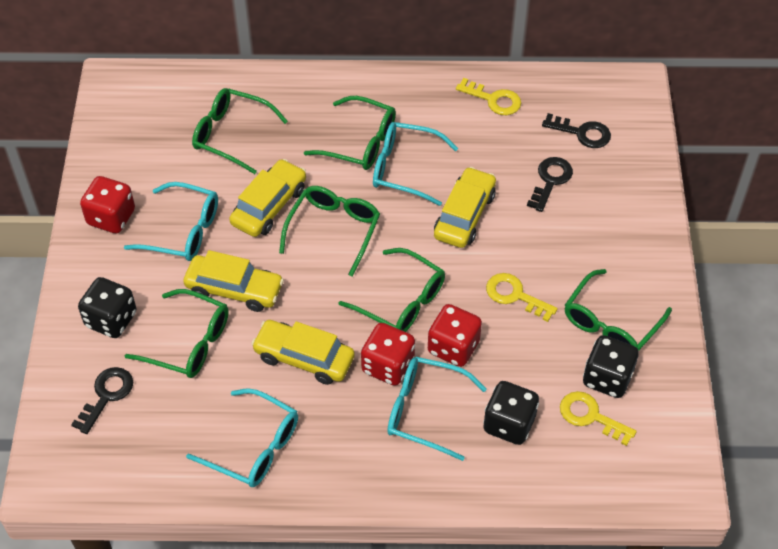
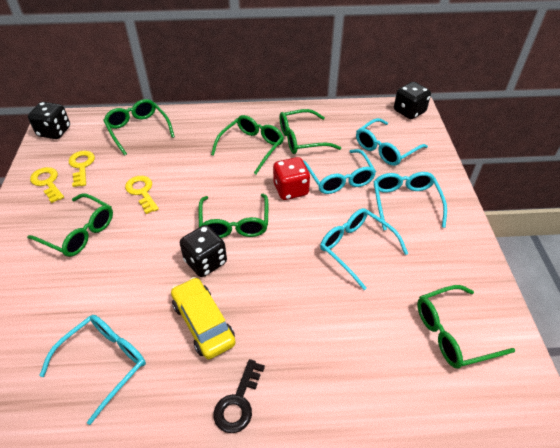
black key: 3 -> 1
red dice: 3 -> 1
turquoise glasses: 4 -> 5
yellow car: 4 -> 1

